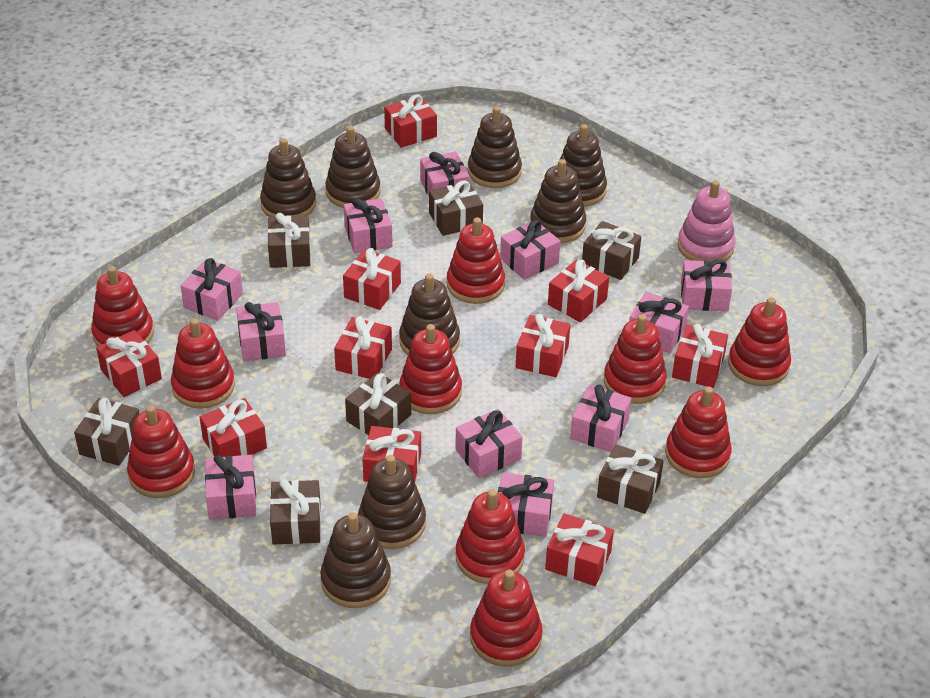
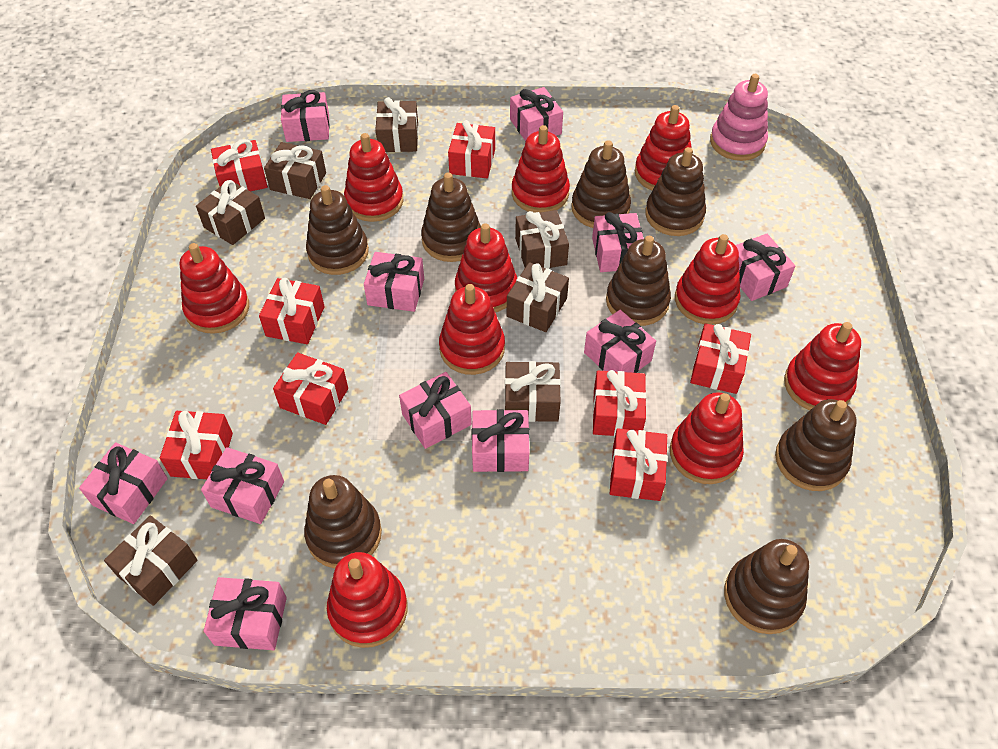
red gift: 10 -> 8

